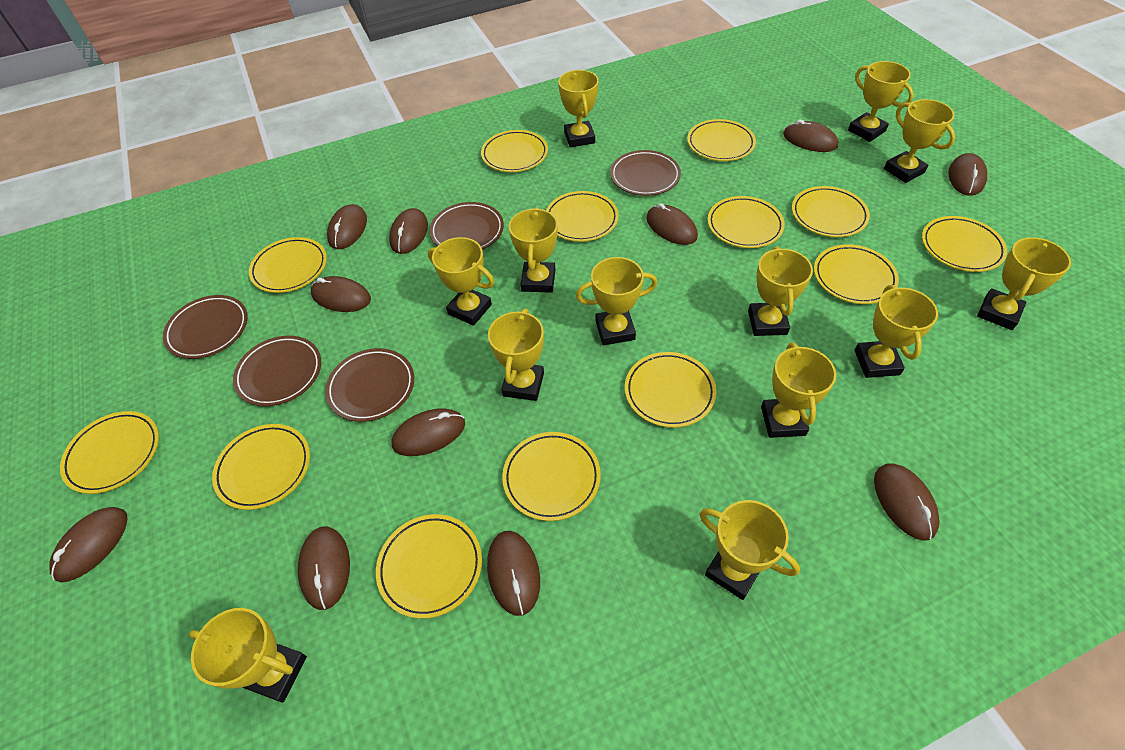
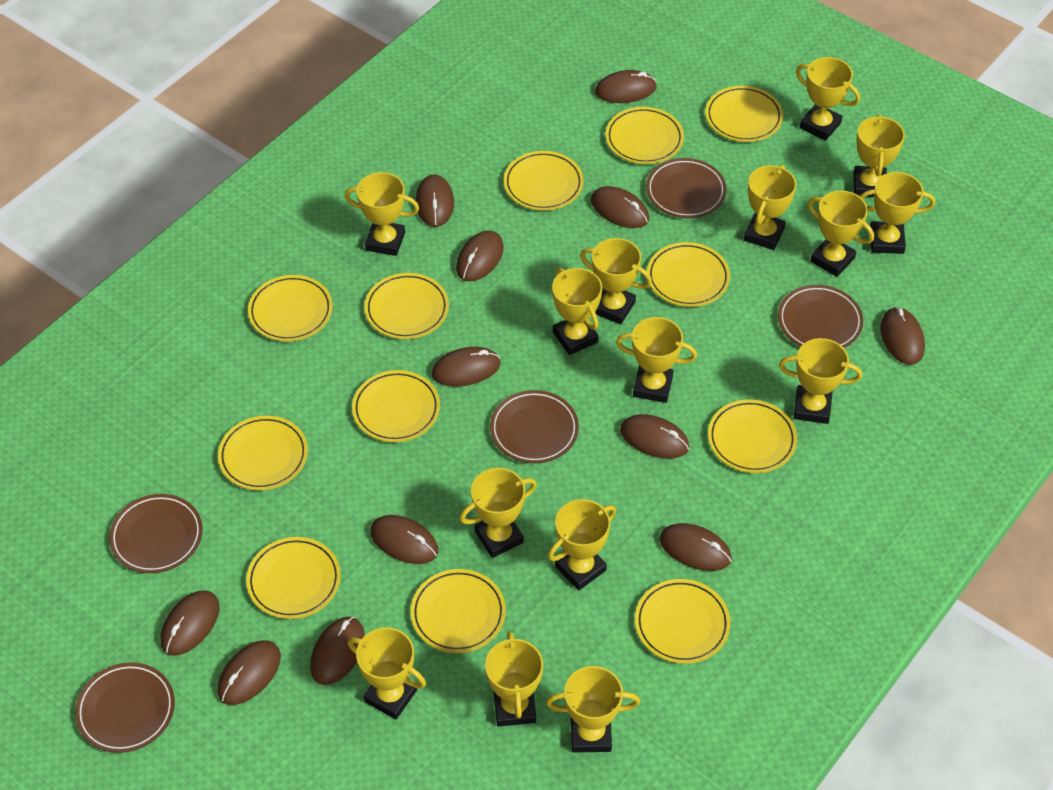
brown mouse: 11 -> 12
yellow plate: 13 -> 12
yellow trophy: 13 -> 15

